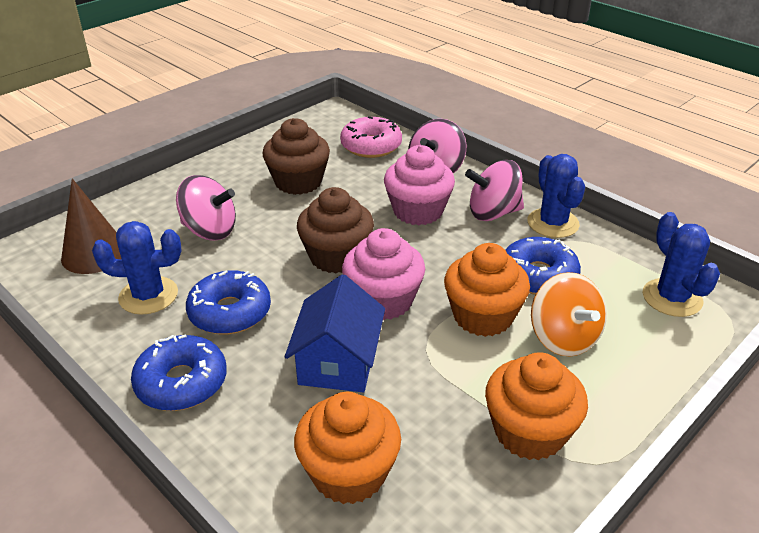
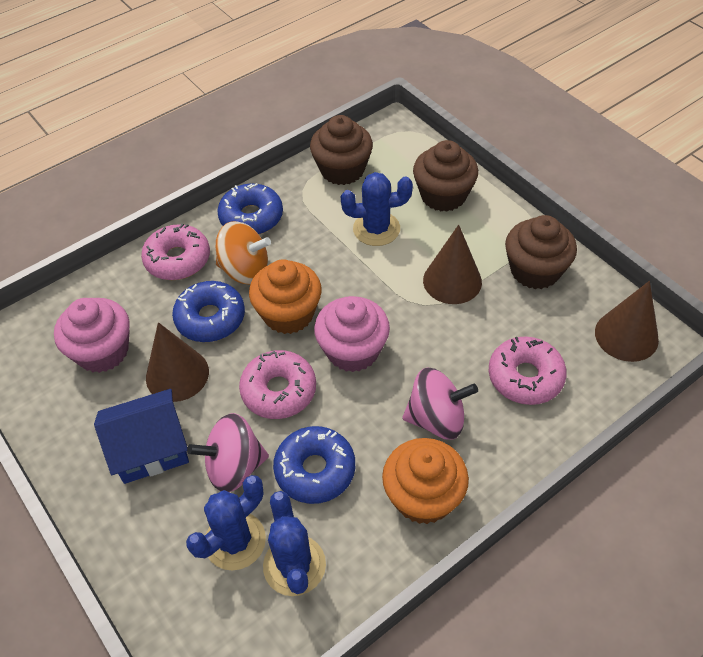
brown cone: 1 -> 3
brown cupcake: 2 -> 3
orange cupcake: 3 -> 2
pink donut: 1 -> 3
pink spinning top: 3 -> 2

